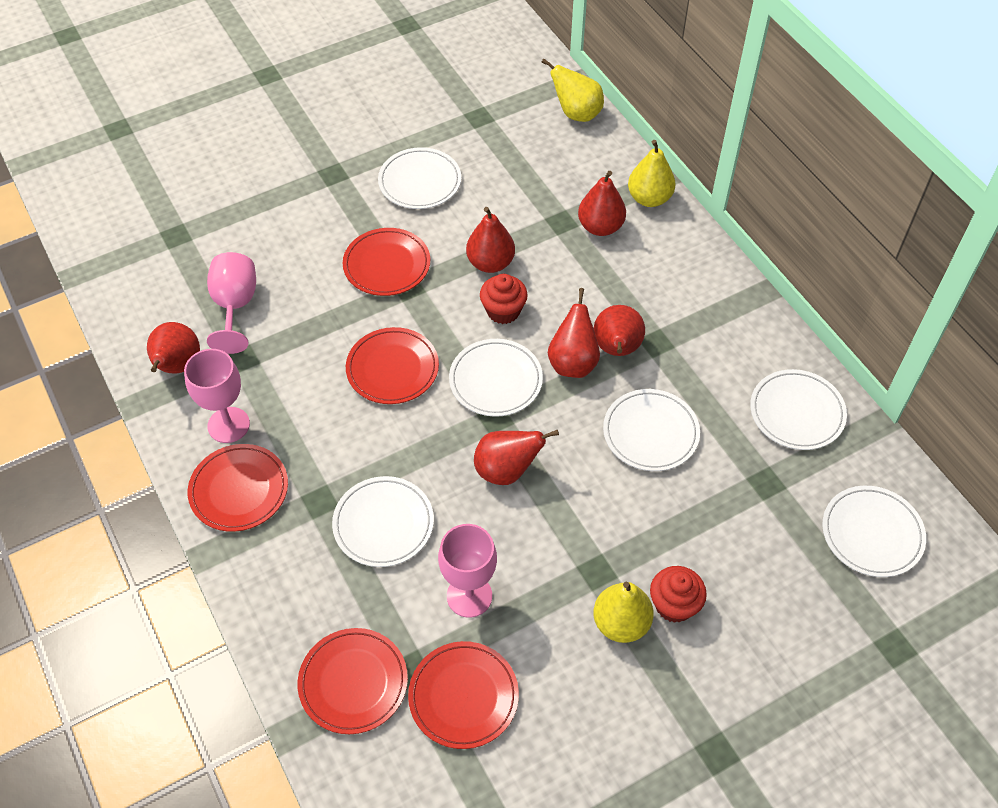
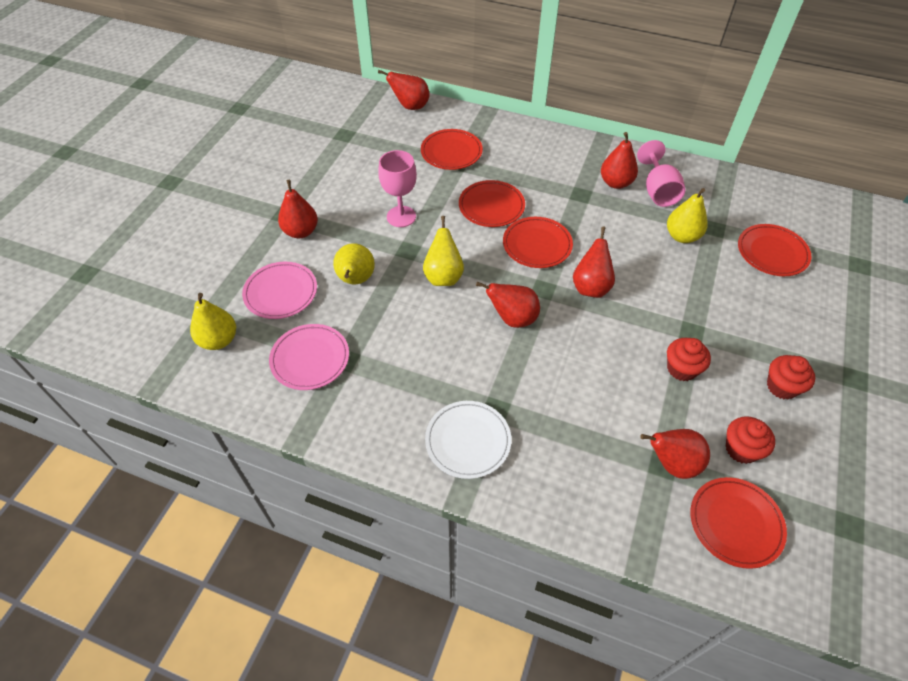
pink goblet: 3 -> 2
pink plate: 0 -> 2
red cupcake: 2 -> 3
white plate: 6 -> 1
yellow pear: 3 -> 4

